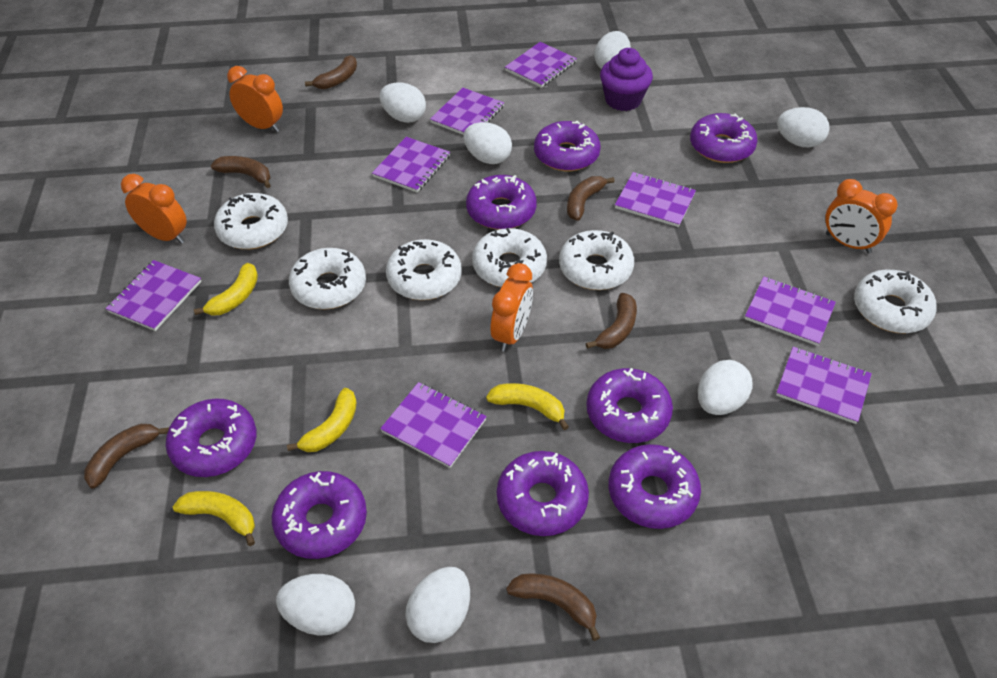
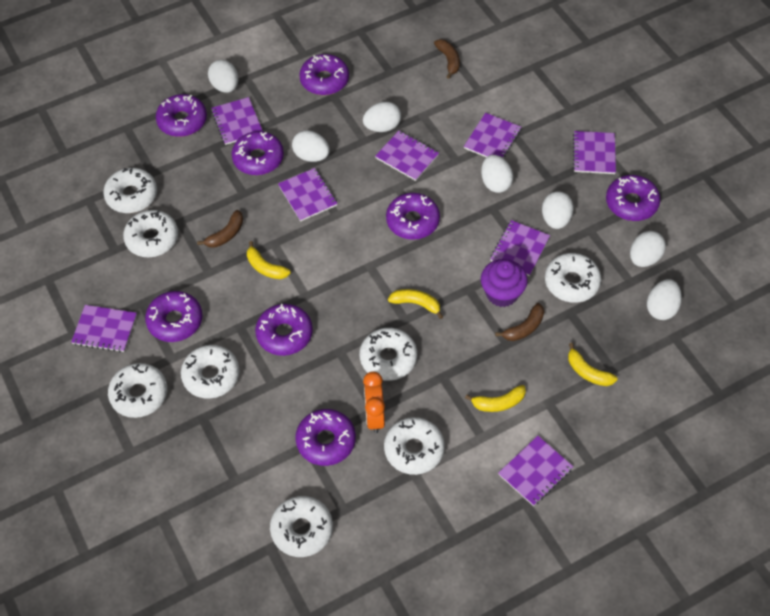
brown banana: 6 -> 3
orange clock: 4 -> 1
white donut: 6 -> 8

